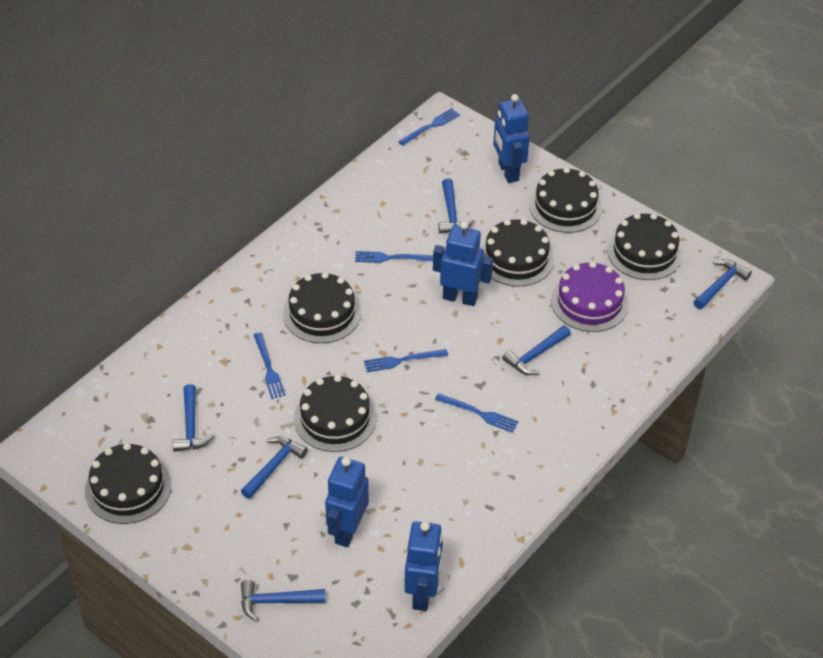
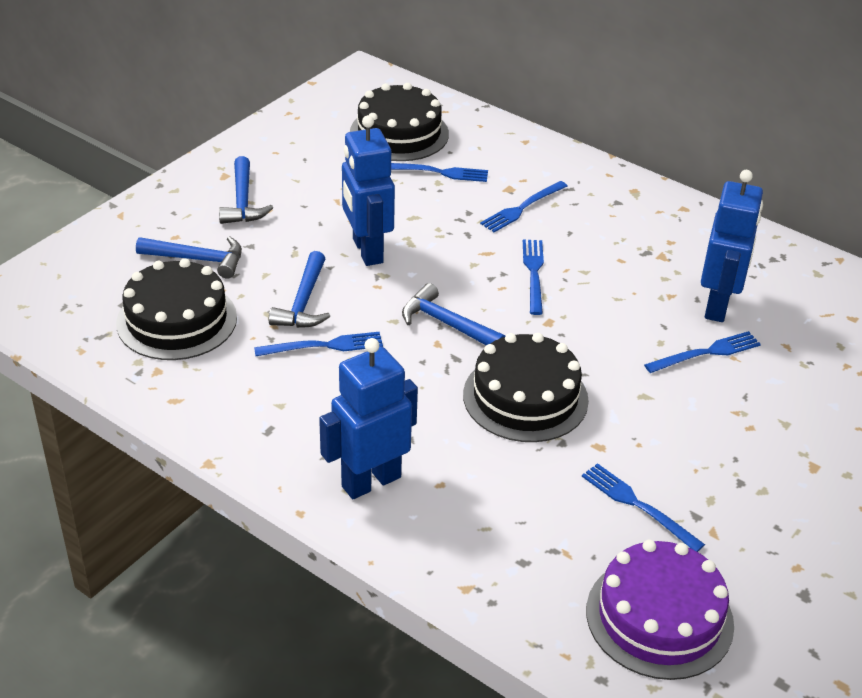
black cake: 6 -> 3
blue fork: 5 -> 6
blue hammer: 6 -> 4
blue robot: 4 -> 3

